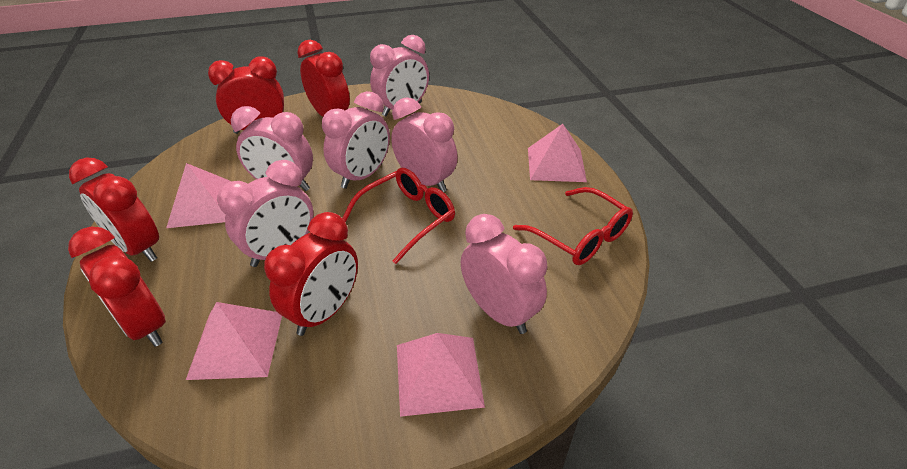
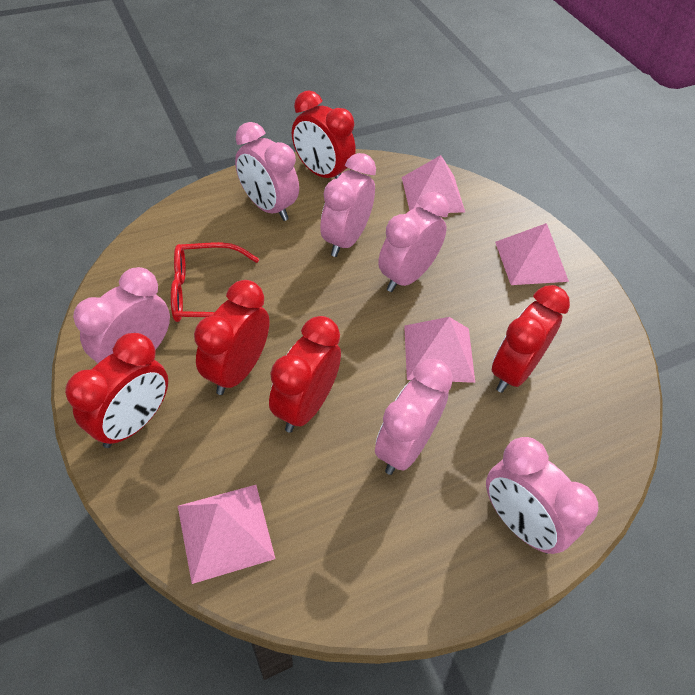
red glasses: 2 -> 1

